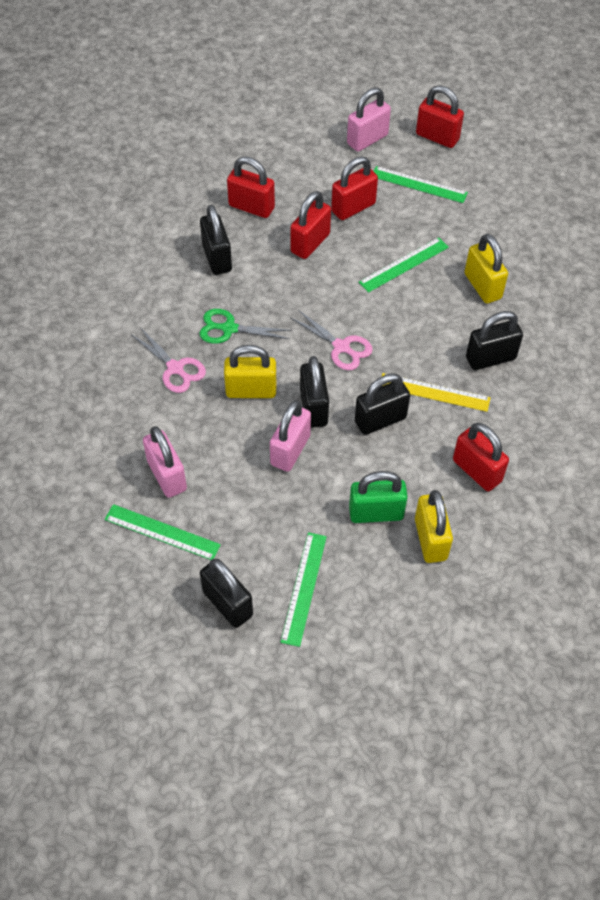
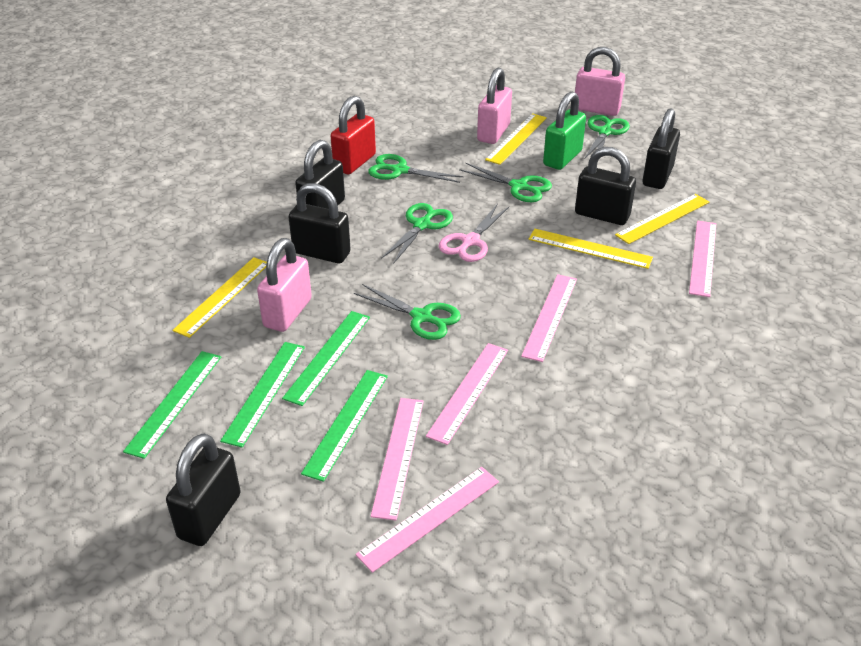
green scissors: 1 -> 5
pink ruler: 0 -> 5
pink scissors: 2 -> 1
red padlock: 5 -> 1
yellow padlock: 3 -> 0
yellow ruler: 1 -> 4

